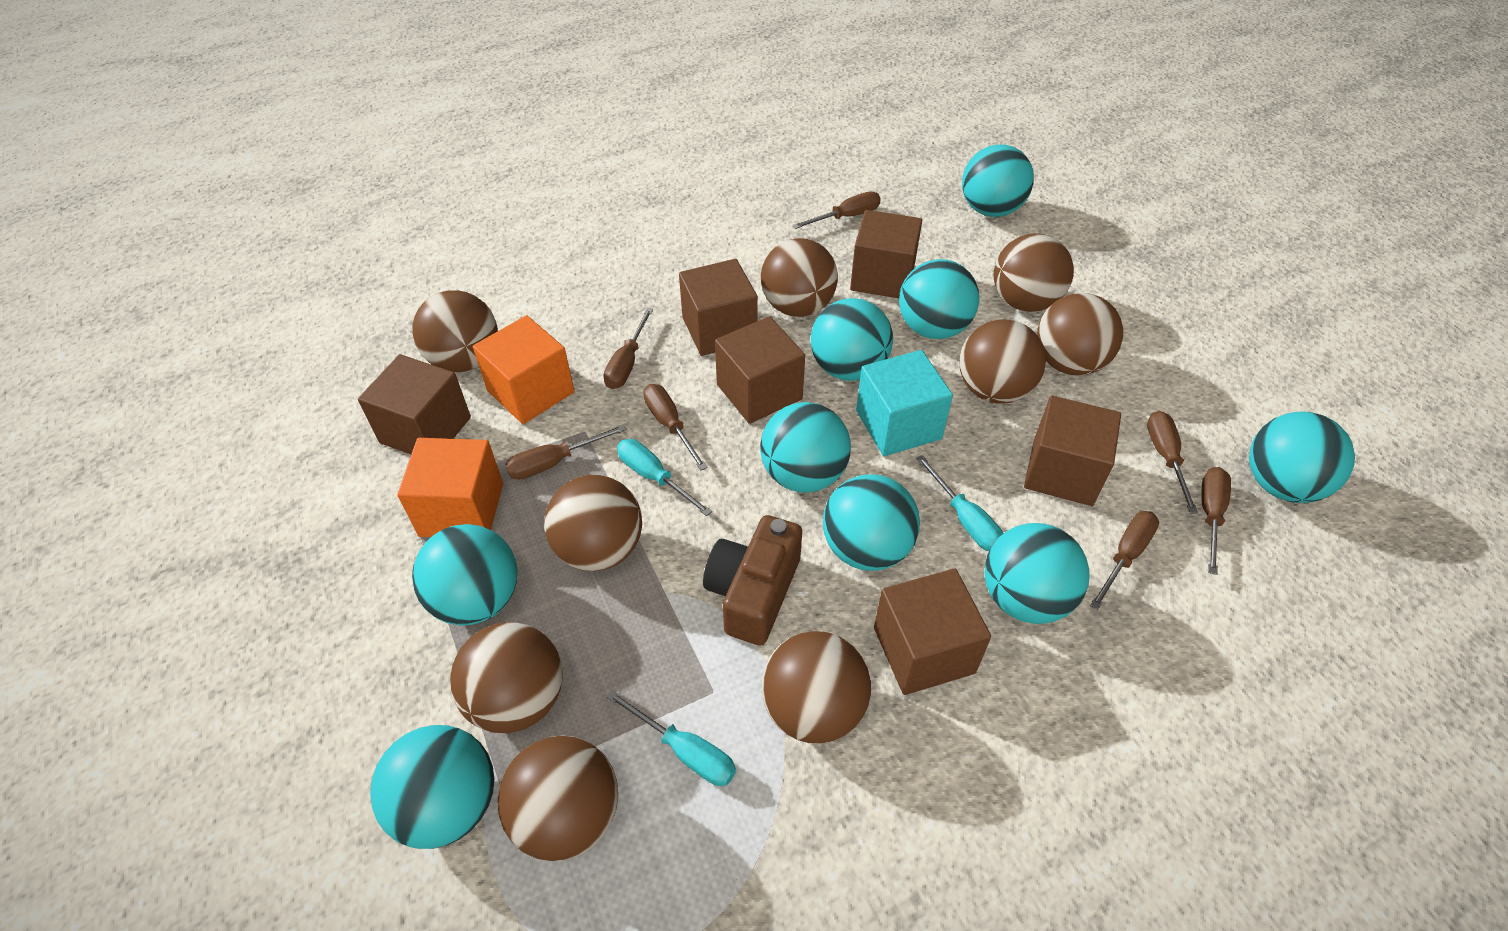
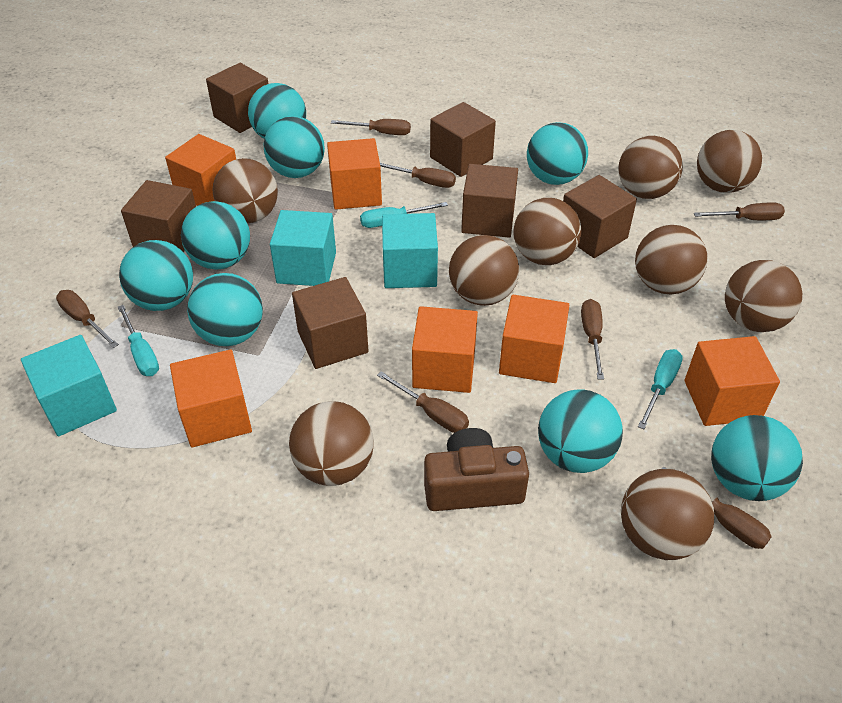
orange cube: 2 -> 6
turquoise ball: 9 -> 8
turquoise cube: 1 -> 3

